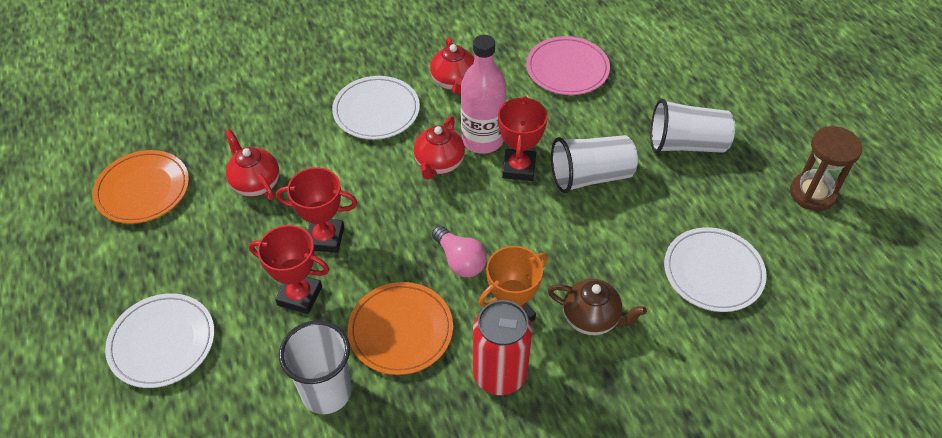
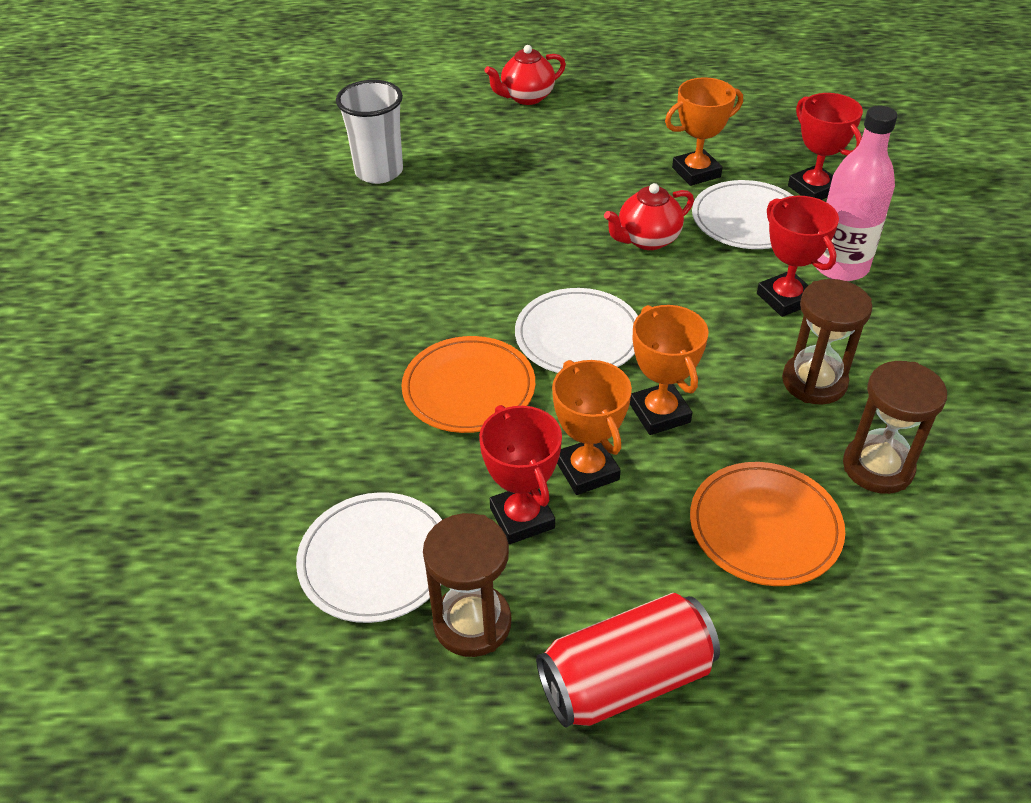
brown hourglass: 1 -> 3
brown teapot: 1 -> 0
orange trophy: 1 -> 3
pink light bulb: 1 -> 0
pink plate: 1 -> 0
red teapot: 3 -> 2
white cup: 3 -> 1

